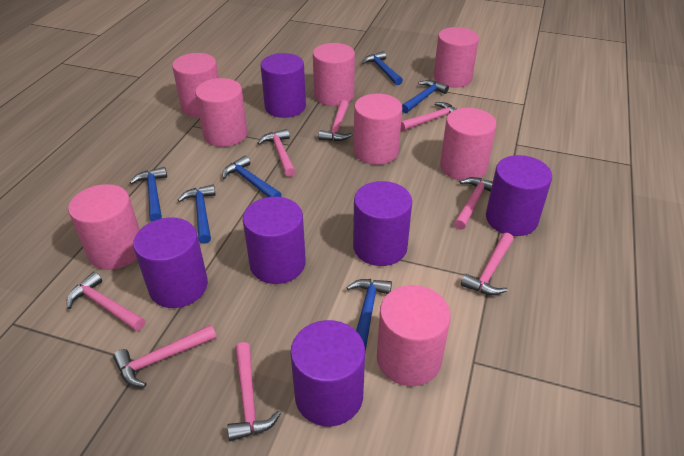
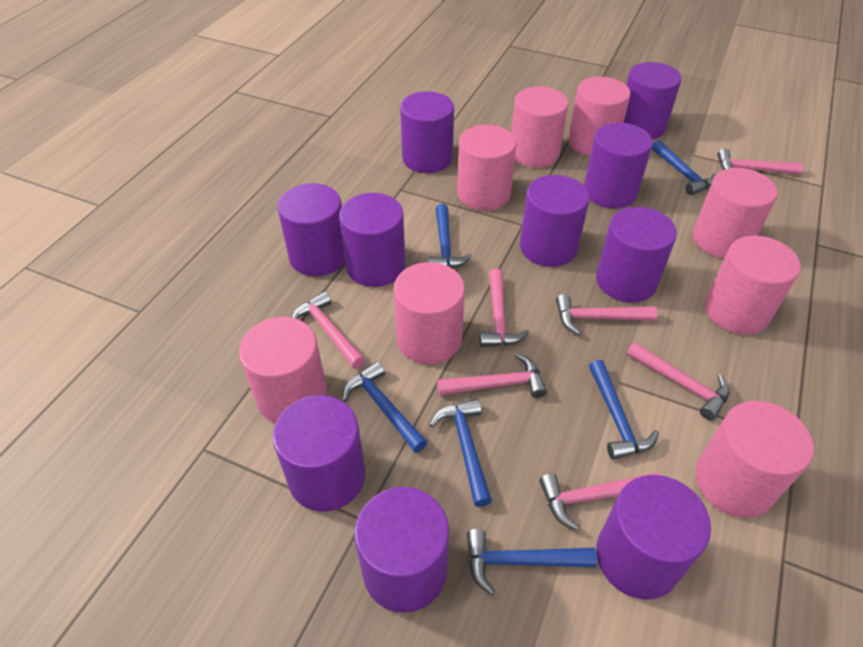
pink hammer: 8 -> 7
purple cylinder: 6 -> 10

